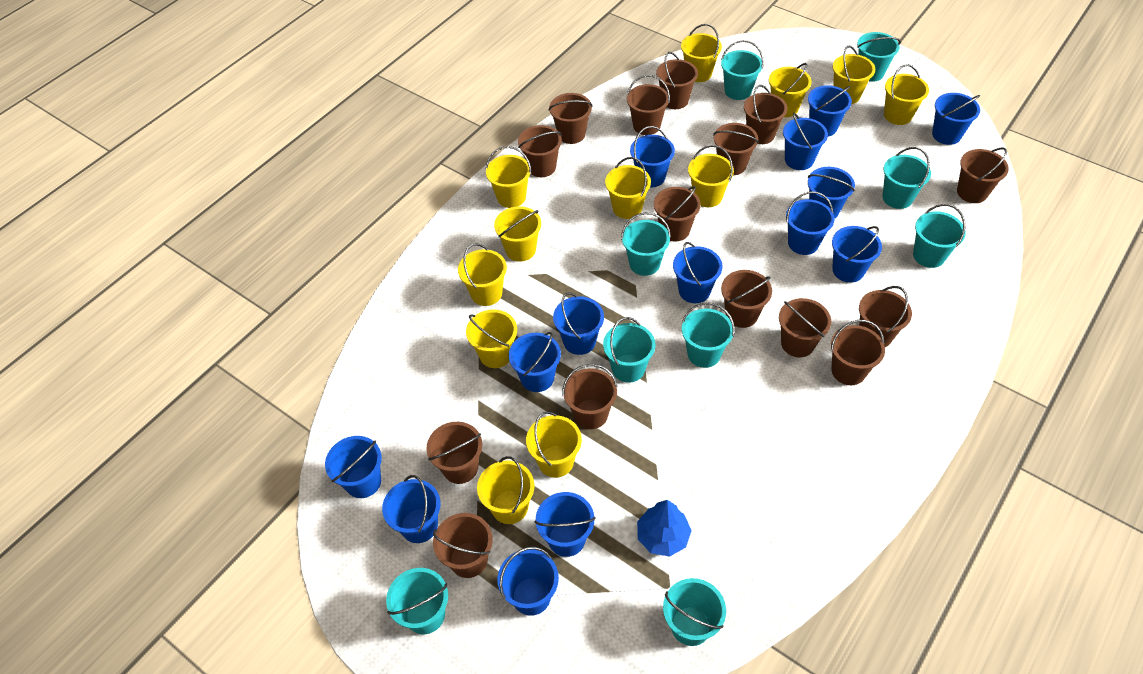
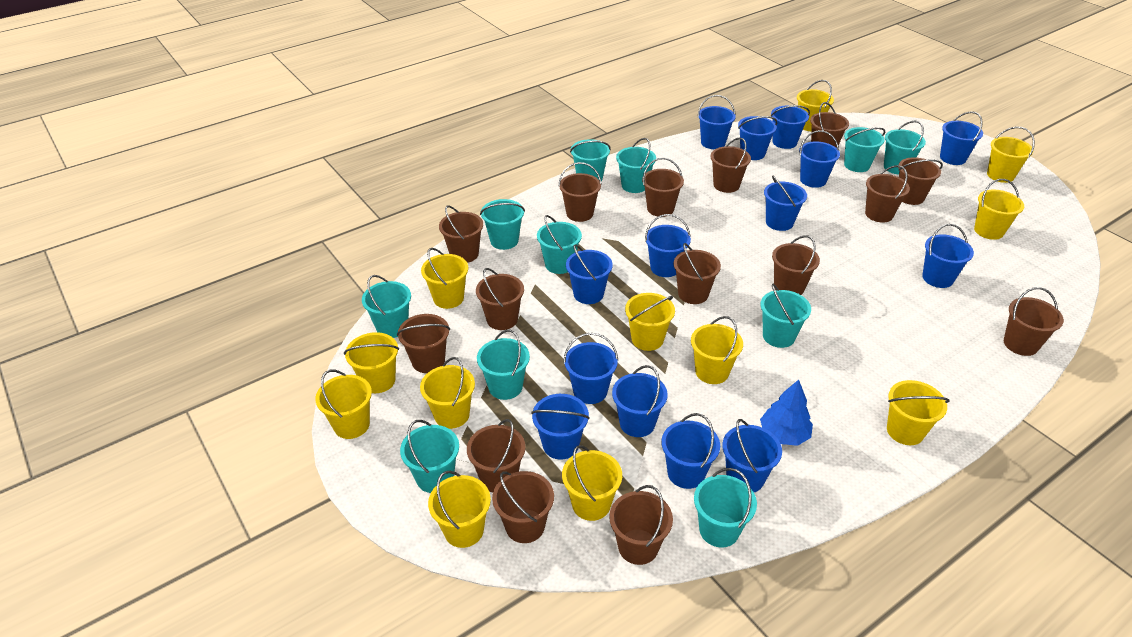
turquoise bucket: 9 -> 11

